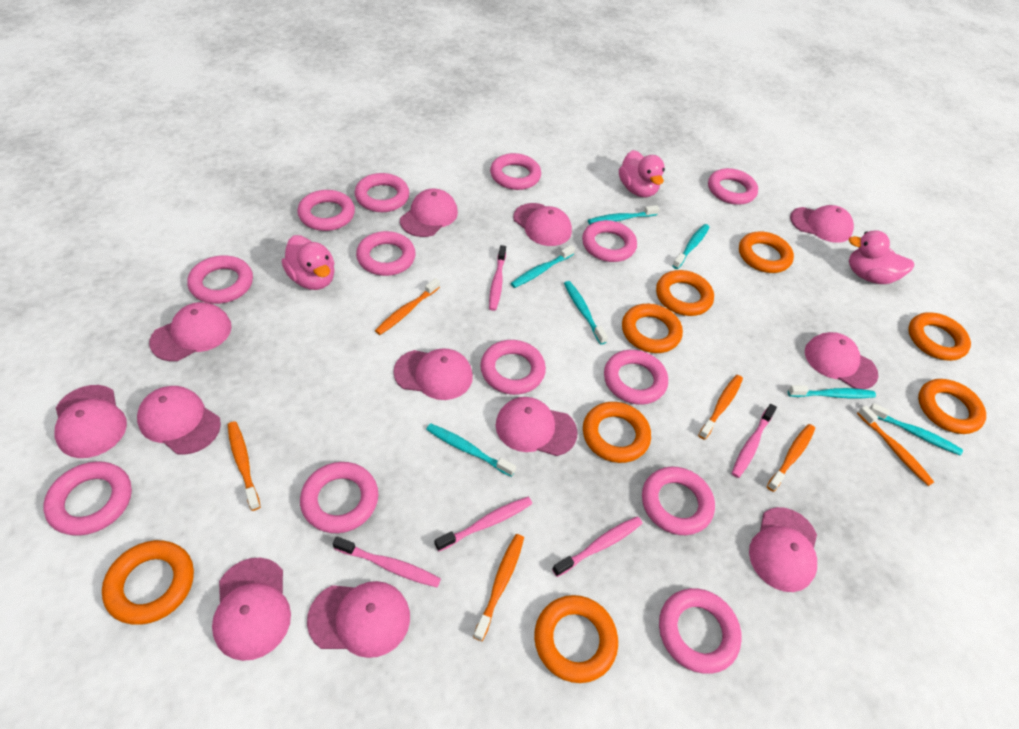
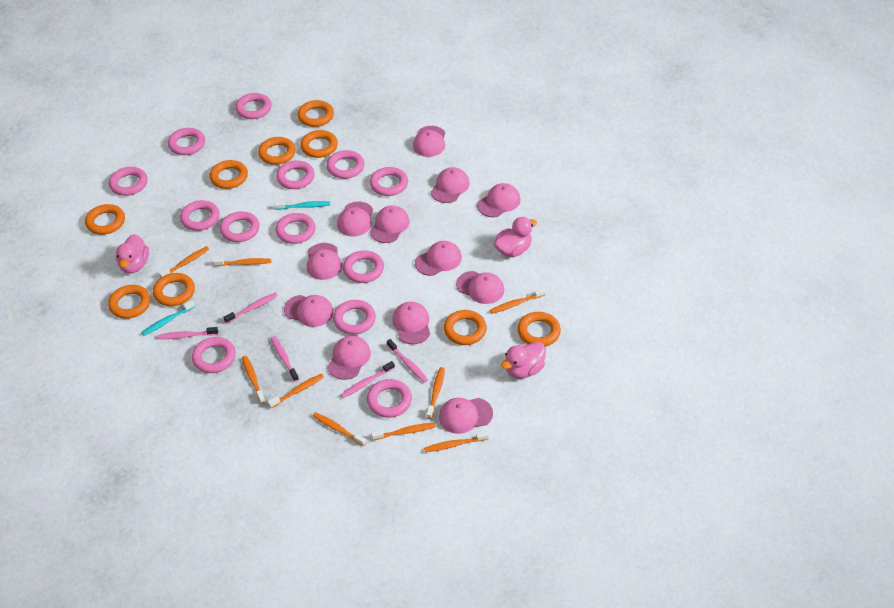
orange ring: 8 -> 9
orange toothbrush: 6 -> 9
turquoise toothbrush: 7 -> 2

